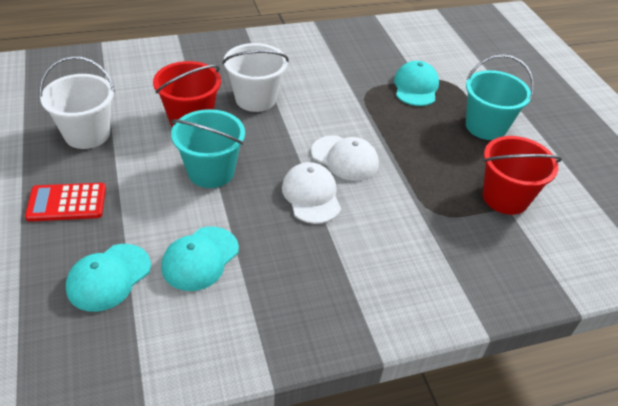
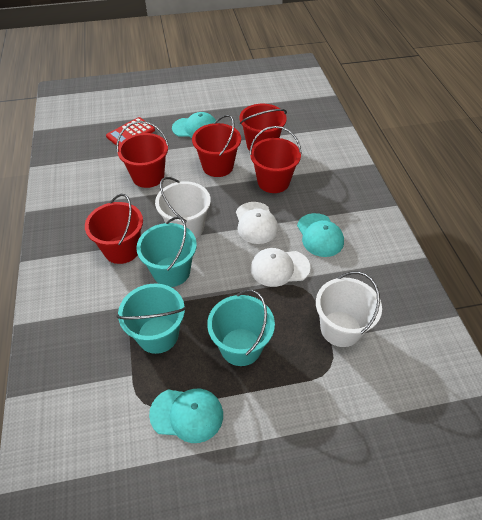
red bucket: 2 -> 5
turquoise bucket: 2 -> 3

